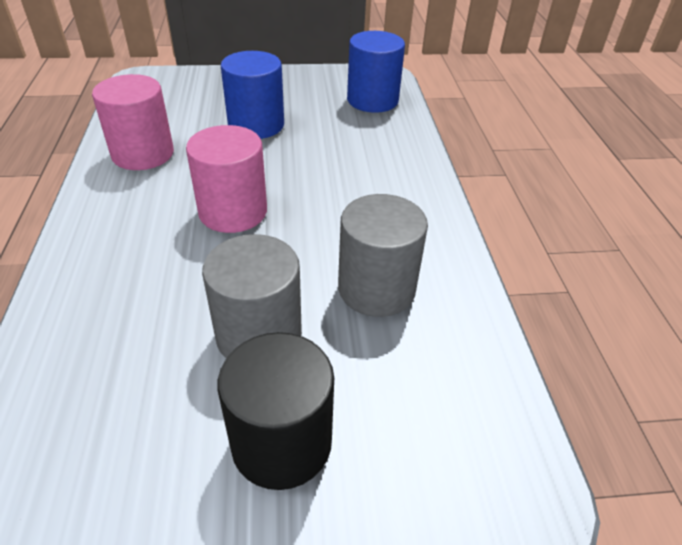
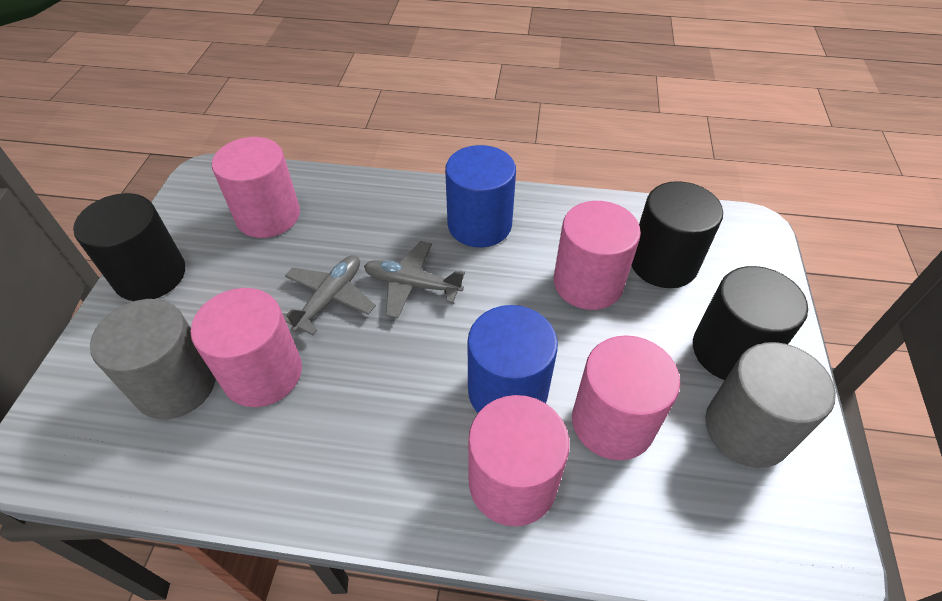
black cylinder: 1 -> 3
grey plane: 0 -> 2
pink cylinder: 2 -> 5

